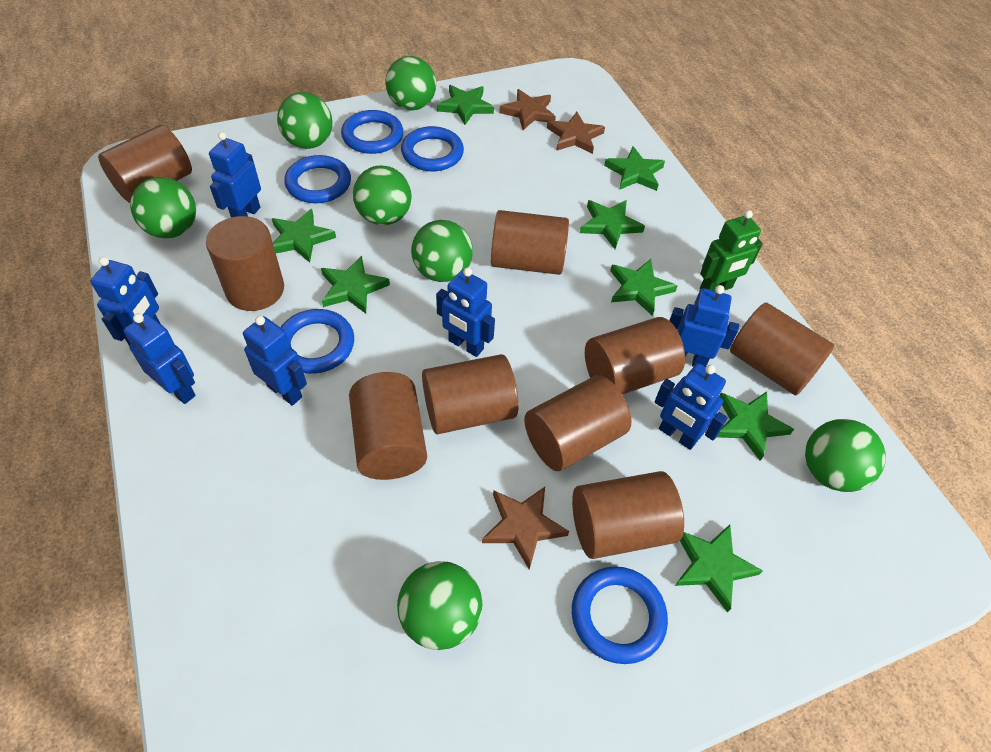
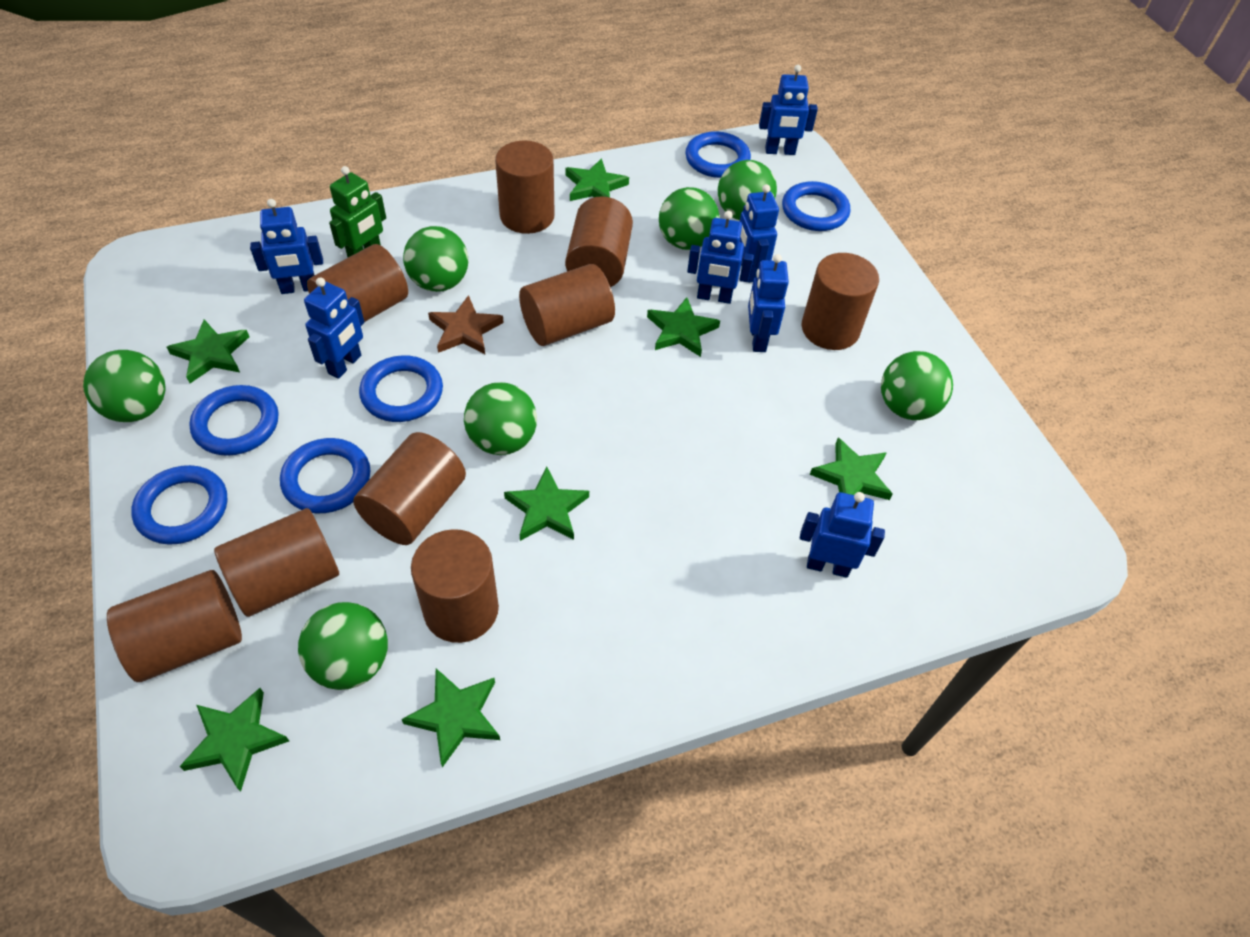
blue ring: 5 -> 6
brown star: 3 -> 1
green star: 8 -> 7

